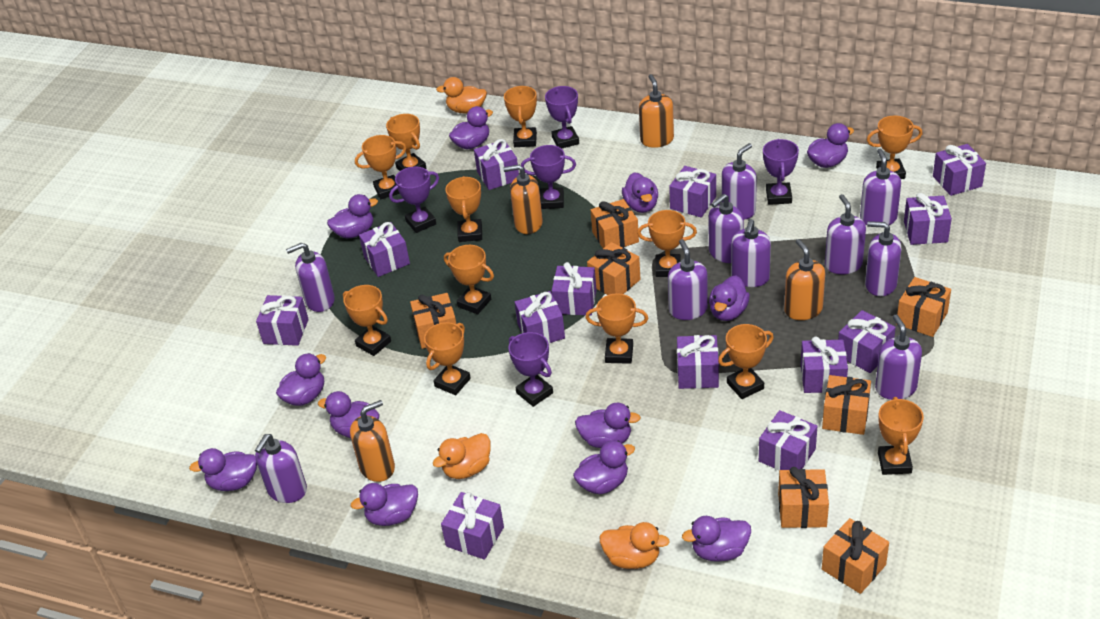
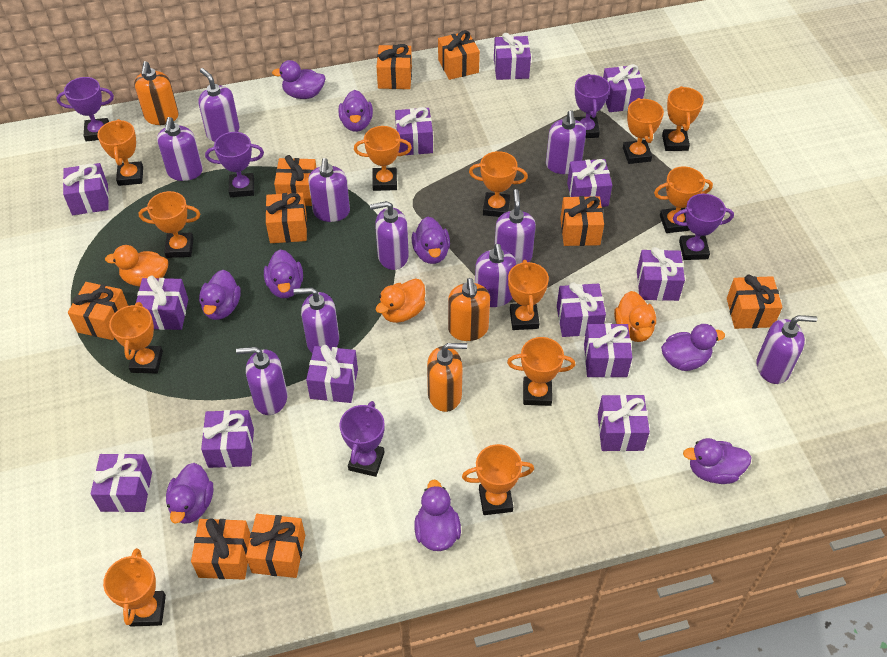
orange gift: 7 -> 9
orange soap dispenser: 4 -> 3
purple duck: 12 -> 9

